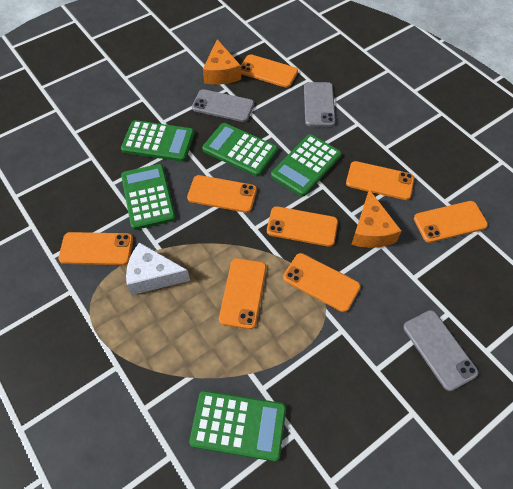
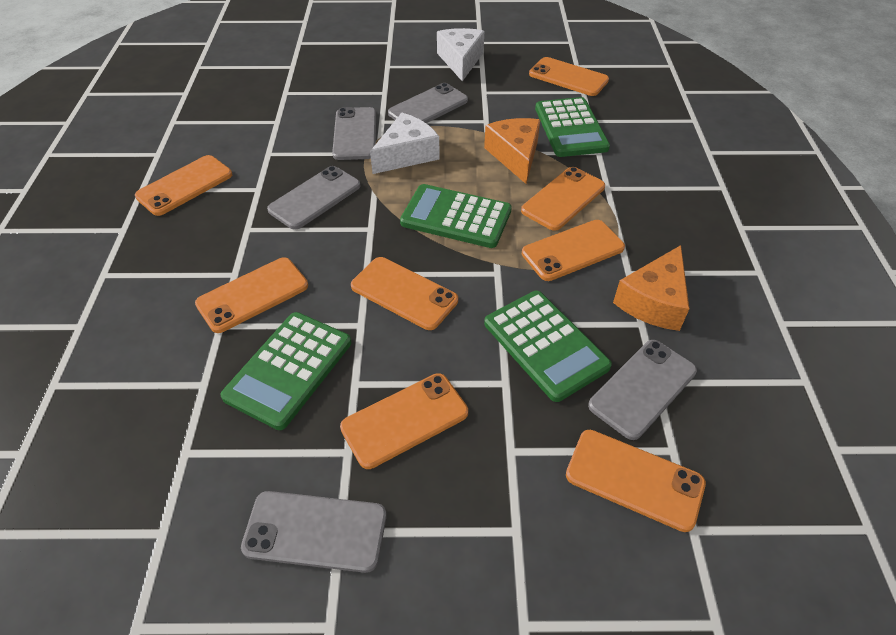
green calculator: 5 -> 4
grey phone: 3 -> 5
white cheese: 1 -> 2

